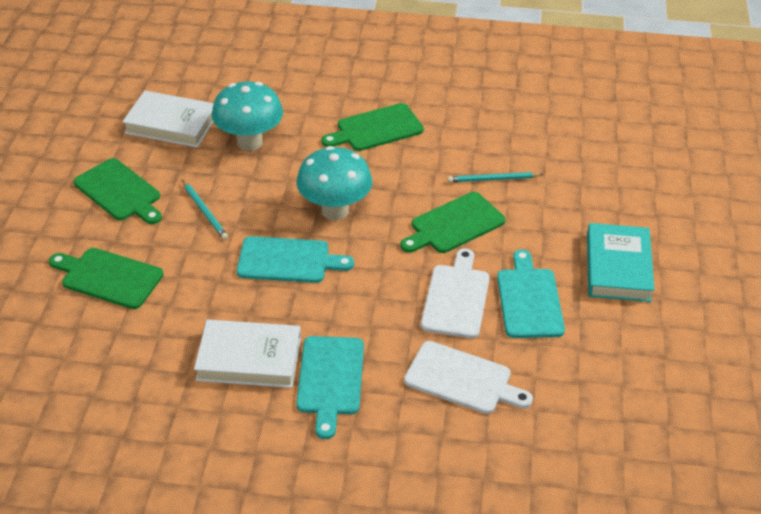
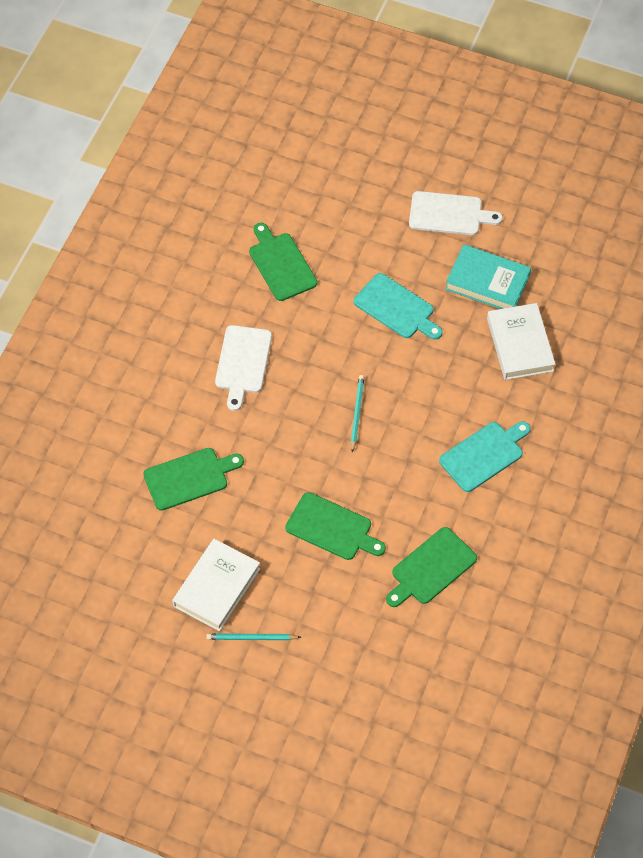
turquoise cutting board: 3 -> 2
turquoise mushroom: 2 -> 0

